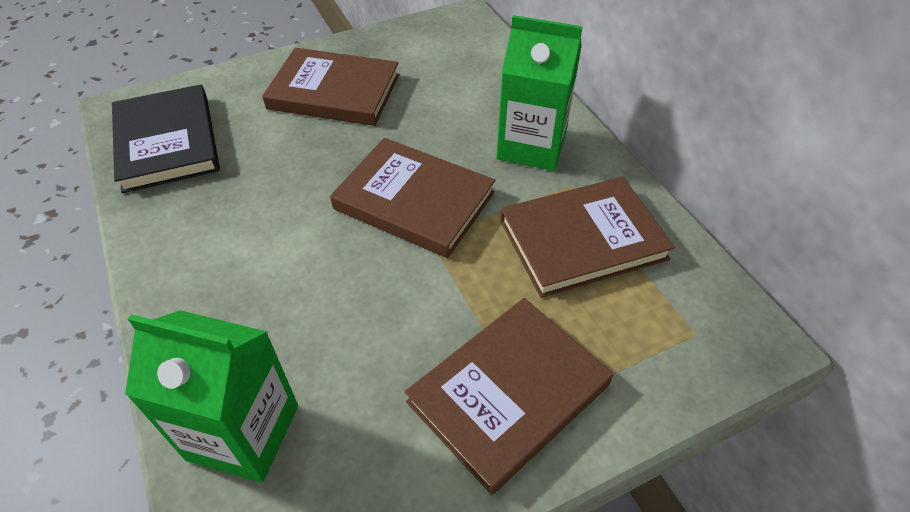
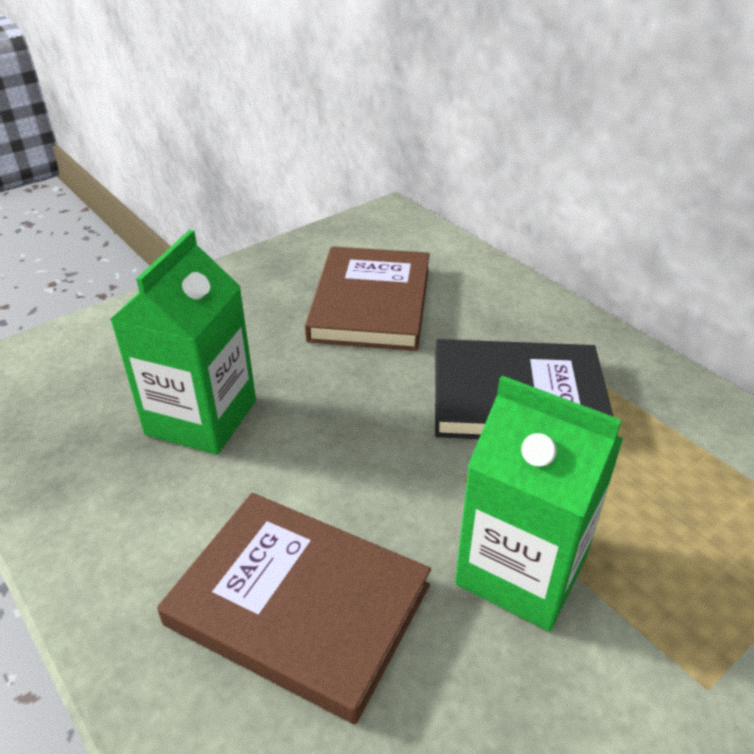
brown book: 4 -> 2

